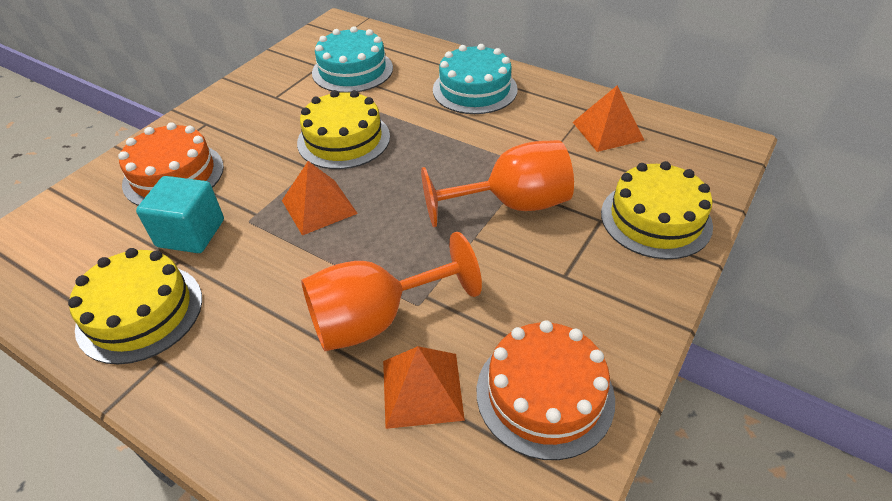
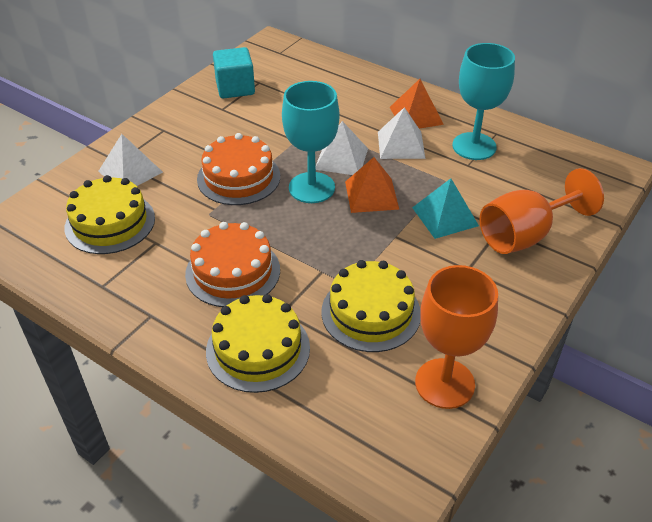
orange pyramid: 3 -> 2
turquoise cake: 2 -> 0
turquoise goblet: 0 -> 2
turquoise pyramid: 0 -> 1
white pyramid: 0 -> 3

